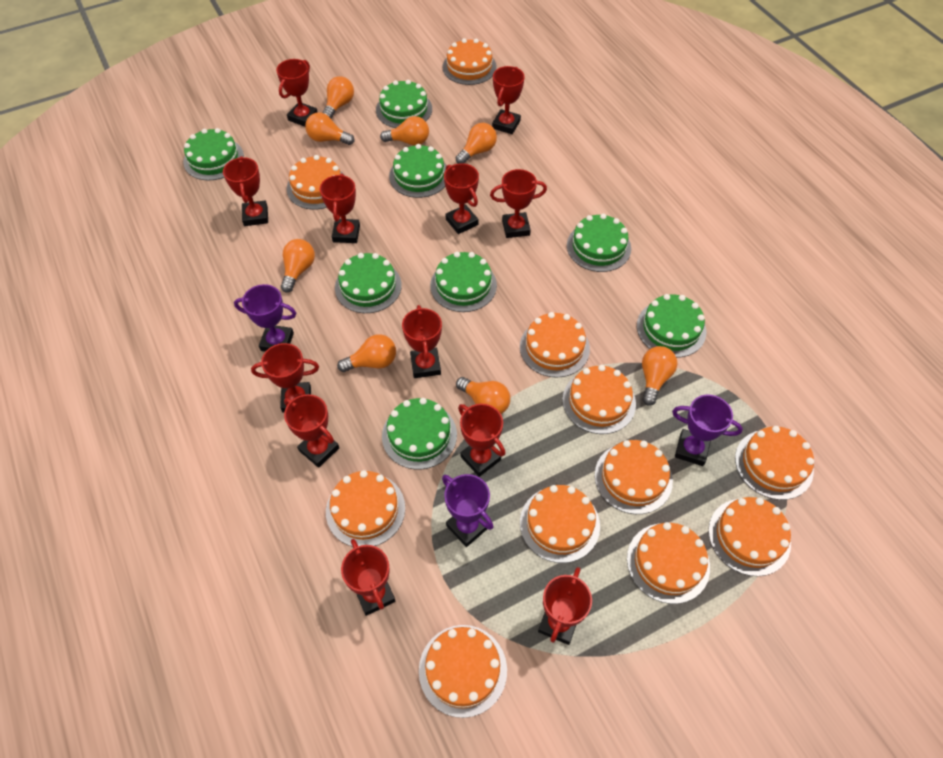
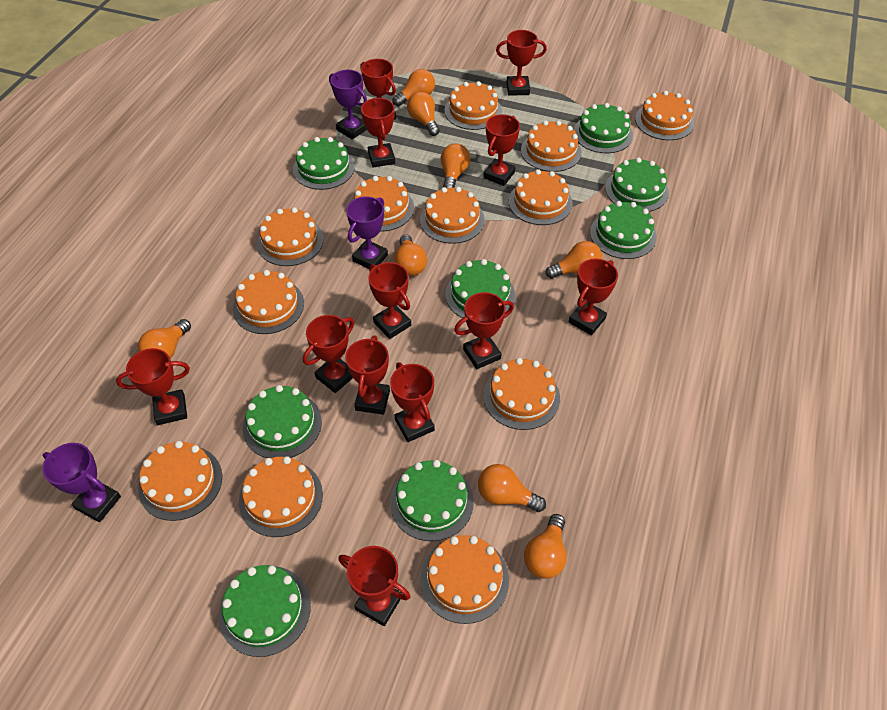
orange cake: 11 -> 12

